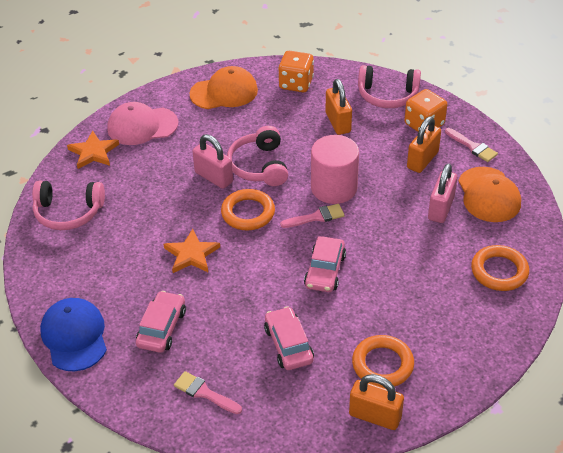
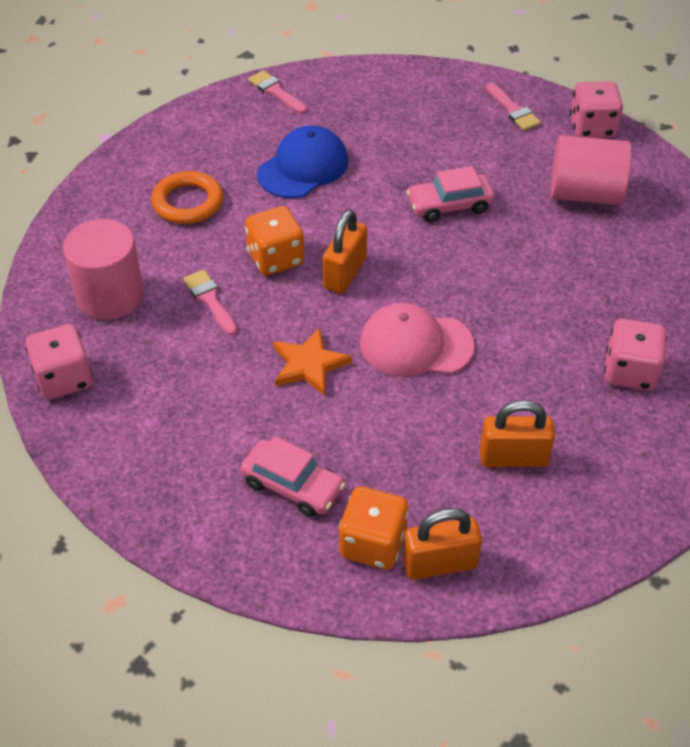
orange cap: 2 -> 0
orange ring: 3 -> 1
orange star: 2 -> 1
pink car: 3 -> 2
pink cylinder: 1 -> 2
pink dice: 0 -> 3
pink headphones: 3 -> 0
pink padlock: 2 -> 0

